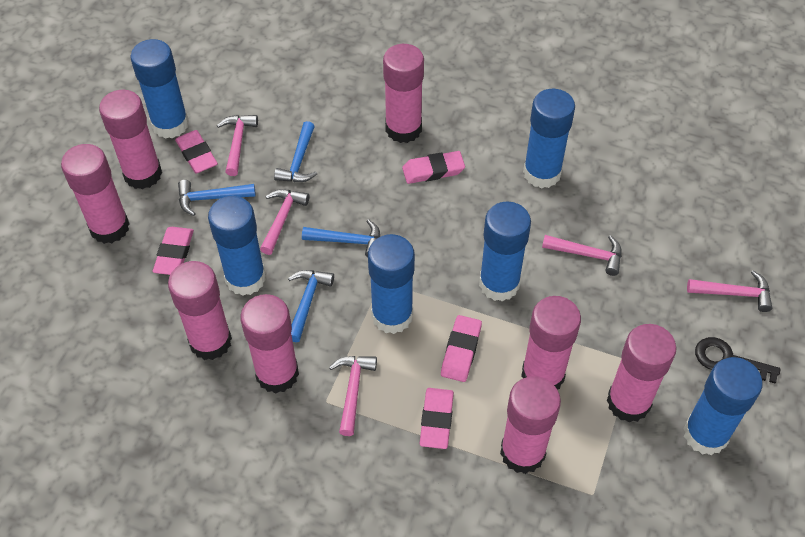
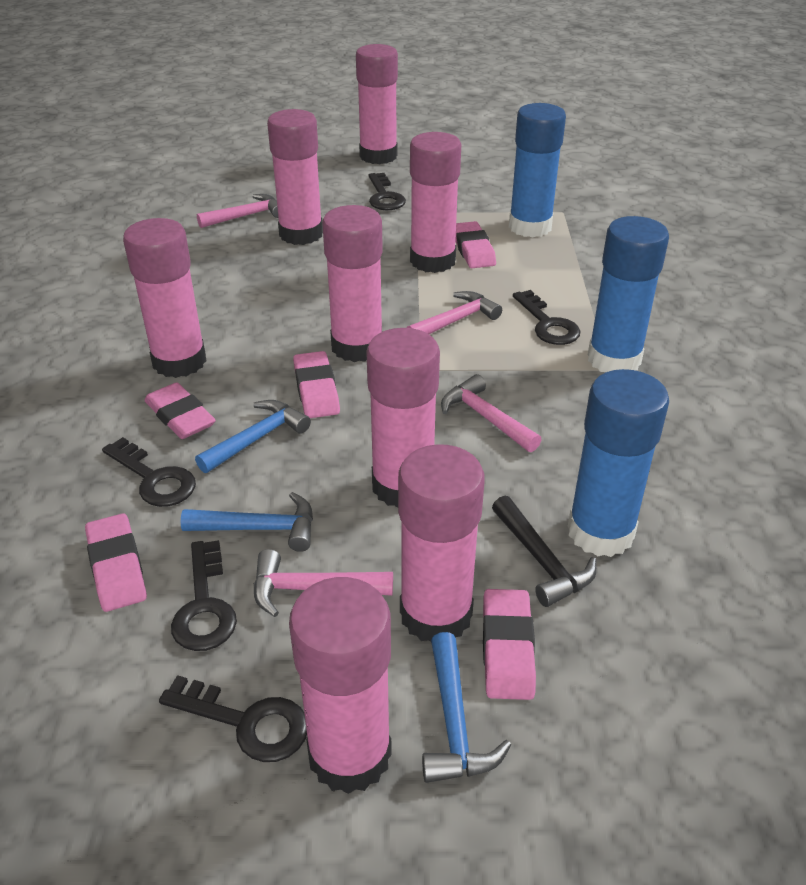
black hammer: 0 -> 1
black key: 1 -> 5
blue glue stick: 6 -> 3
blue hammer: 4 -> 3
pink hammer: 5 -> 4

